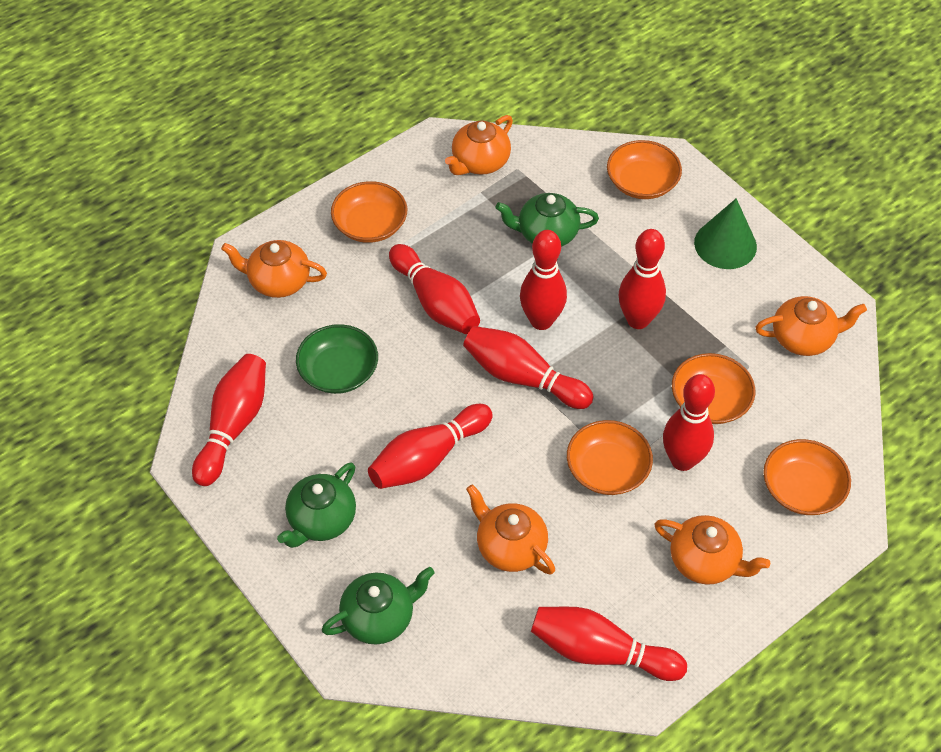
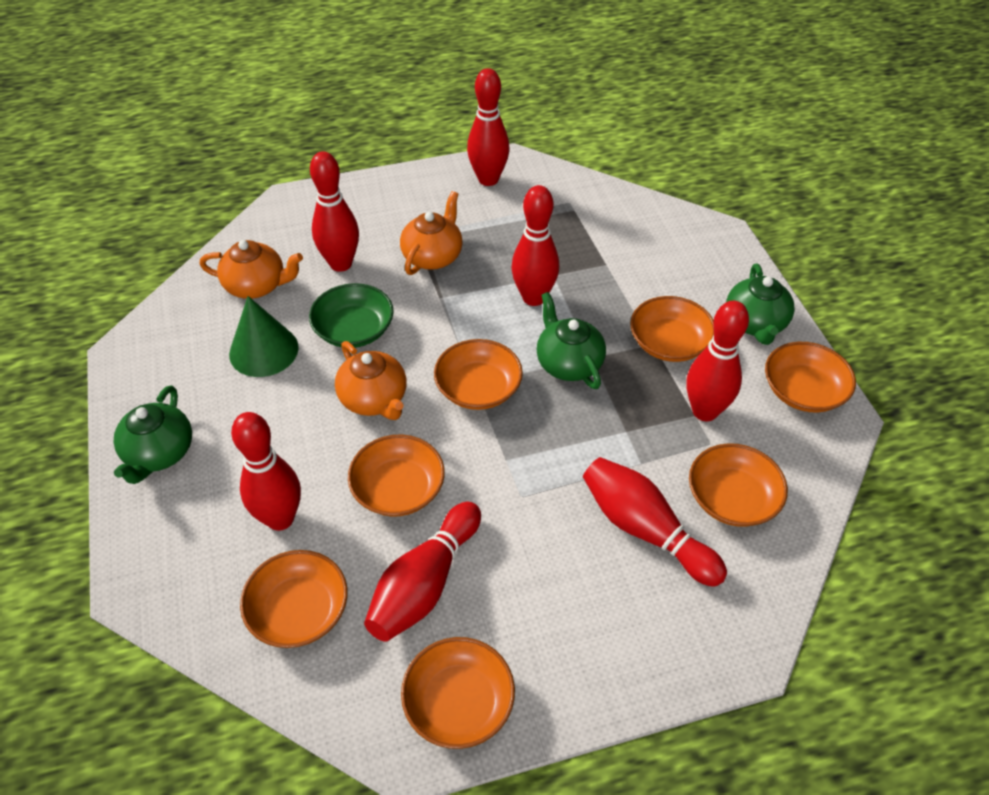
orange bowl: 5 -> 7
orange teapot: 5 -> 3
red bowling pin: 8 -> 7

